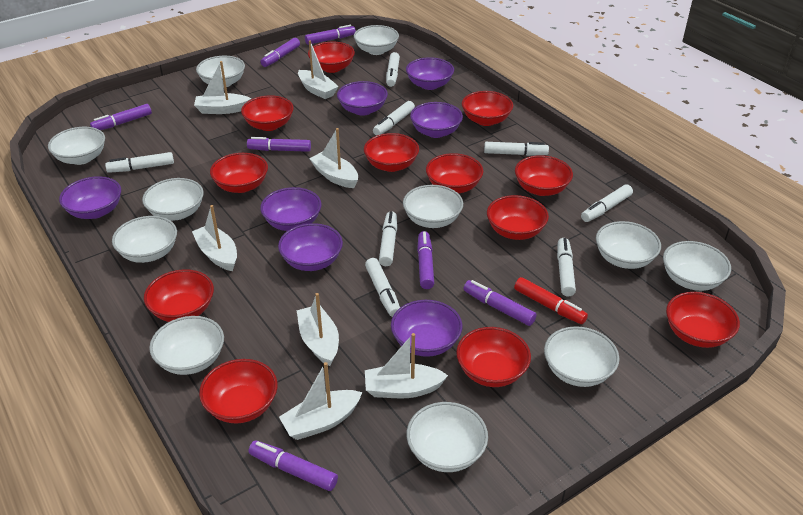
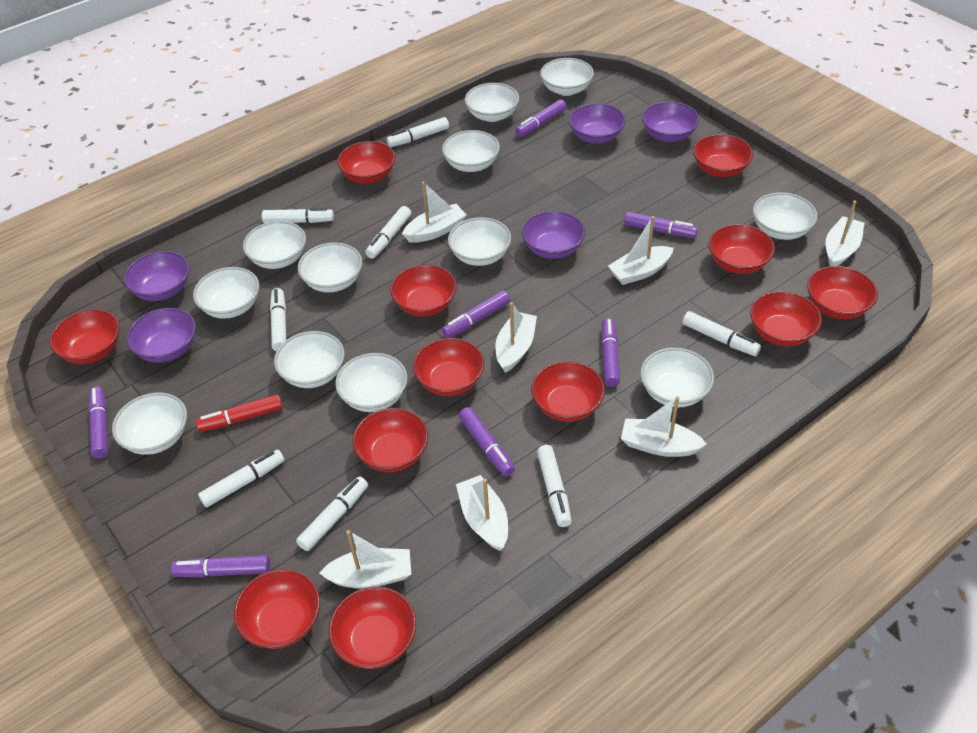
purple bowl: 7 -> 5
white bowl: 11 -> 12

